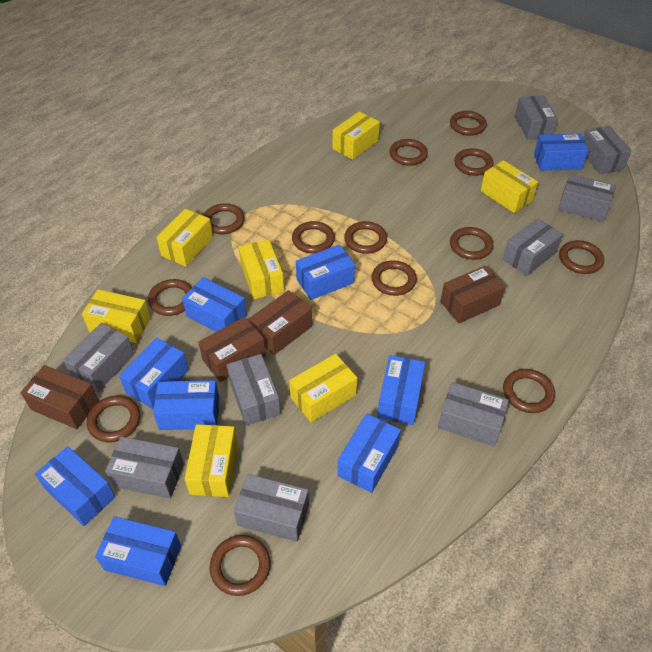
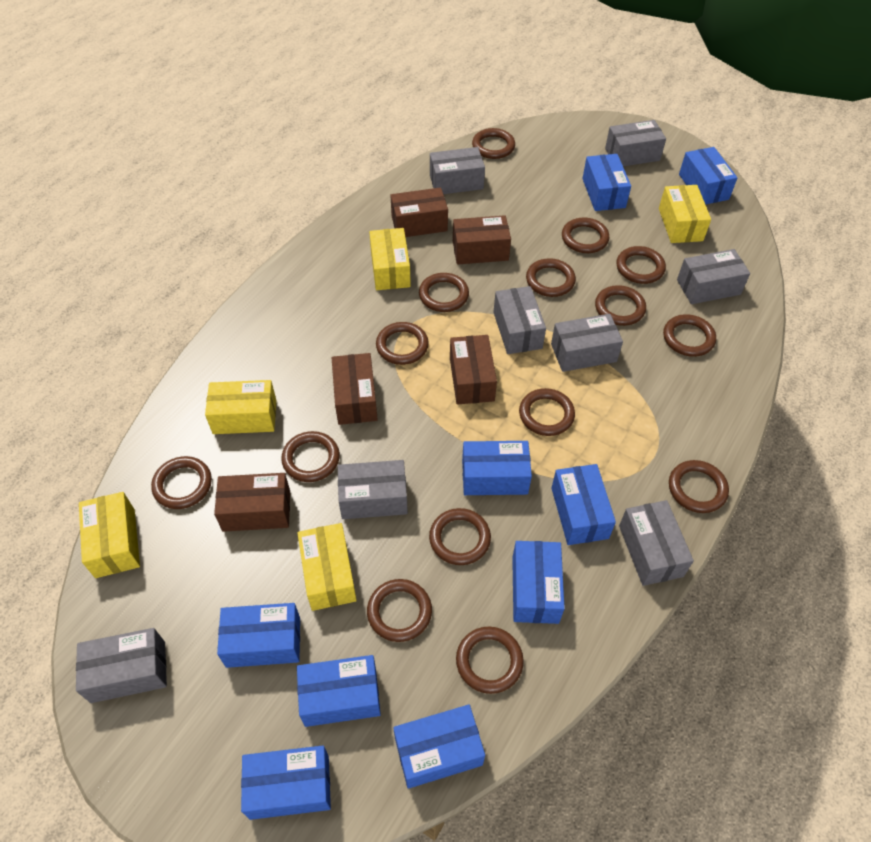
brown box: 4 -> 5
brown ring: 13 -> 15
grey box: 9 -> 8
yellow box: 7 -> 5

